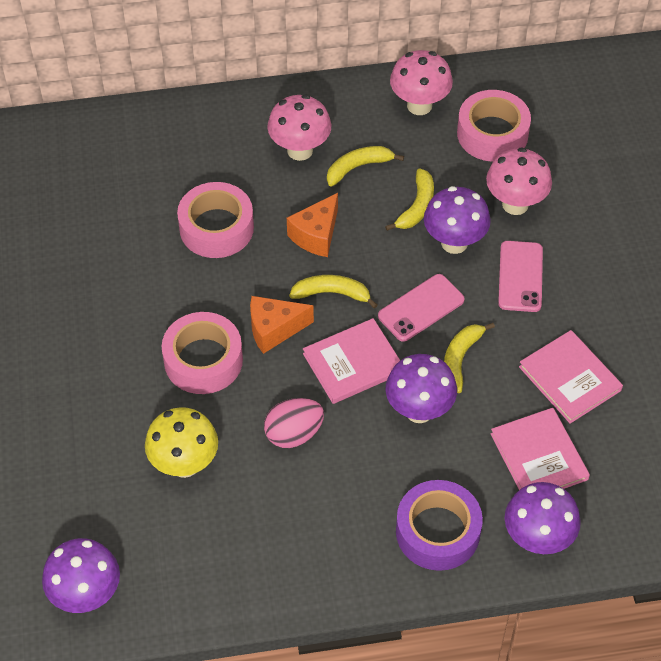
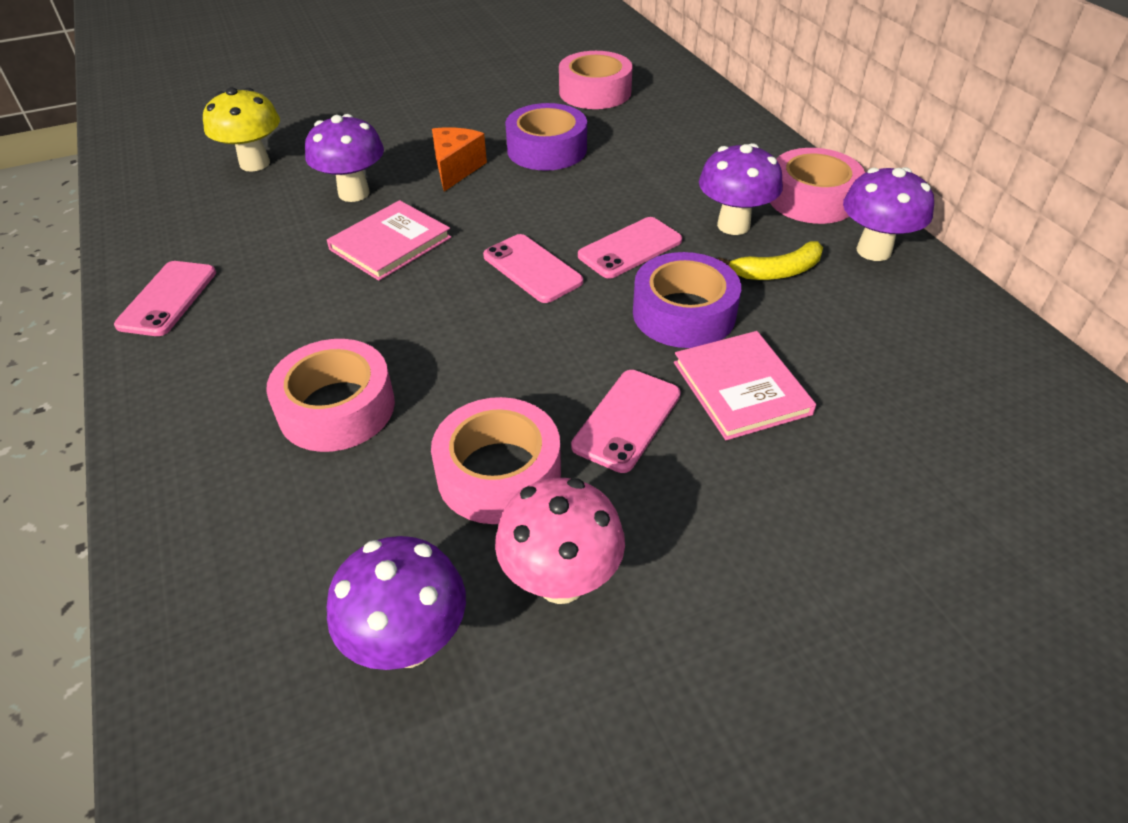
orange cheese: 2 -> 1
pink book: 3 -> 2
pink egg: 1 -> 0
pink mushroom: 3 -> 1
pink phone: 2 -> 4
pink tape: 3 -> 4
purple tape: 1 -> 2
yellow banana: 4 -> 1

